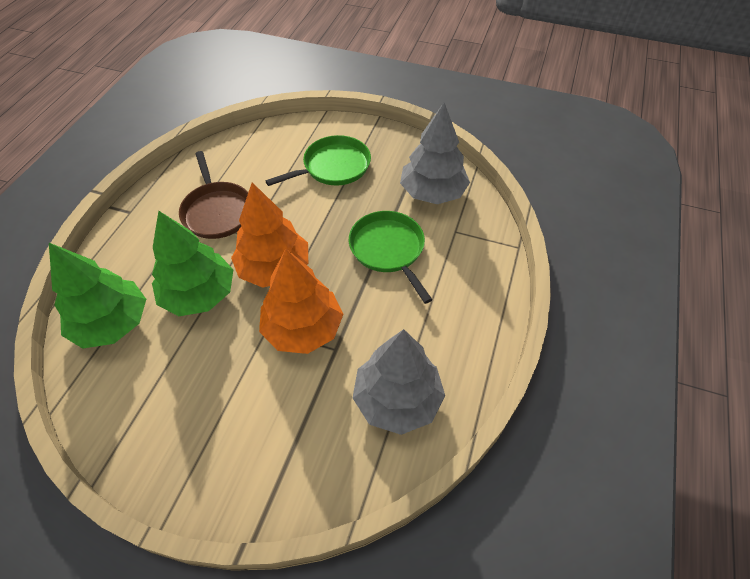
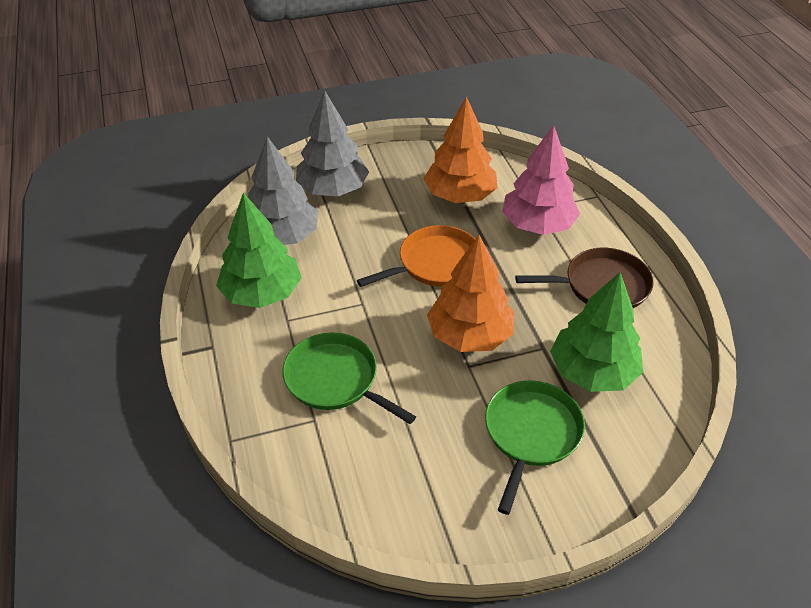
orange pan: 0 -> 1
pink tree: 0 -> 1

